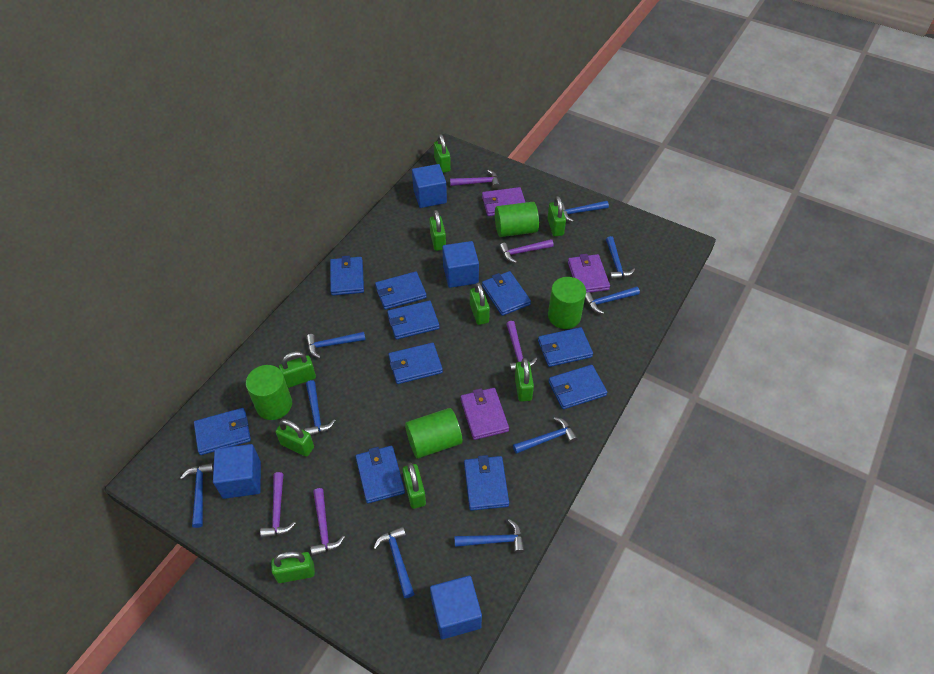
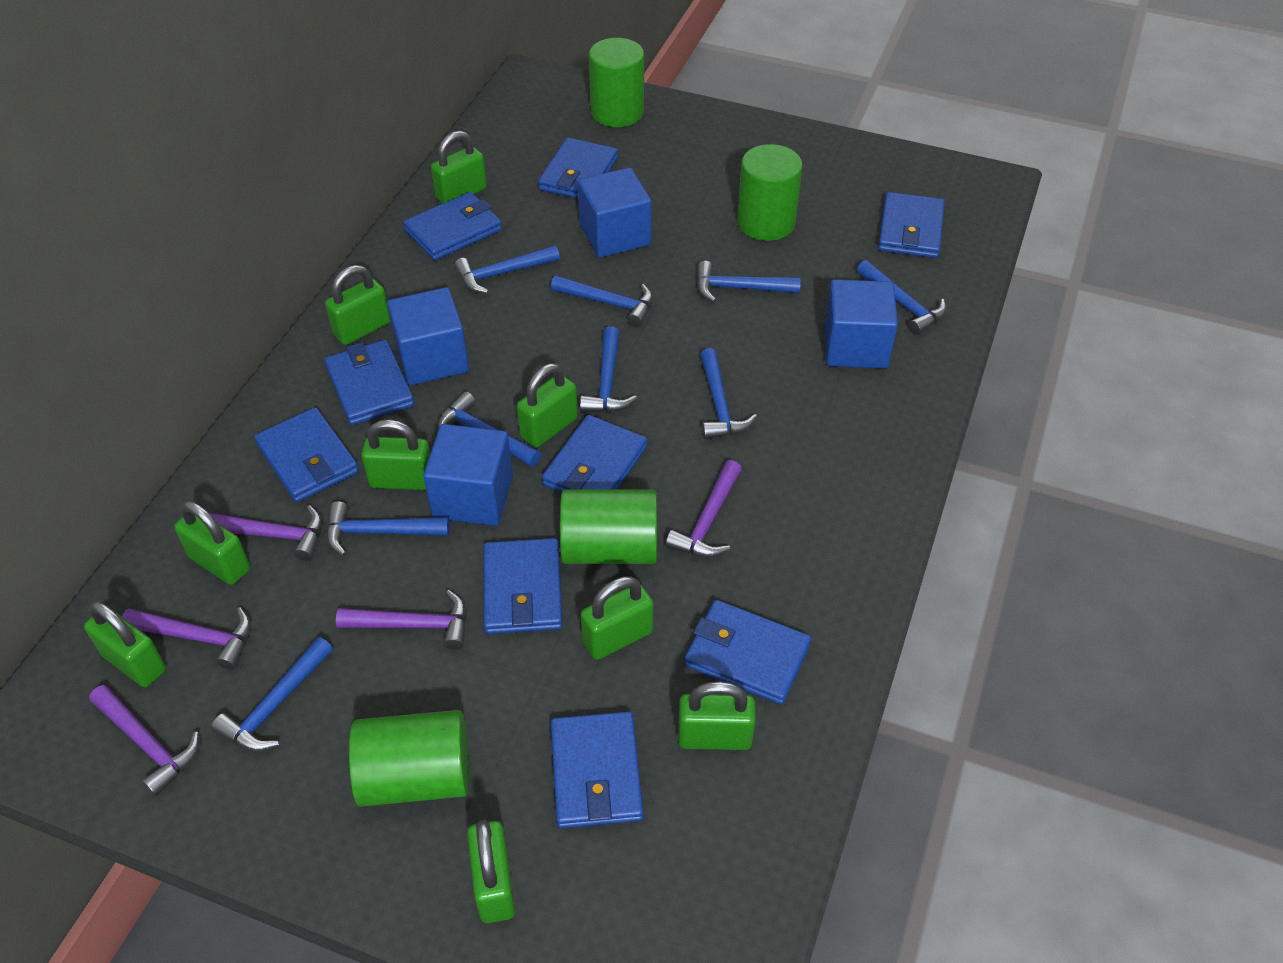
blue wallet: 10 -> 9
purple wallet: 3 -> 0

